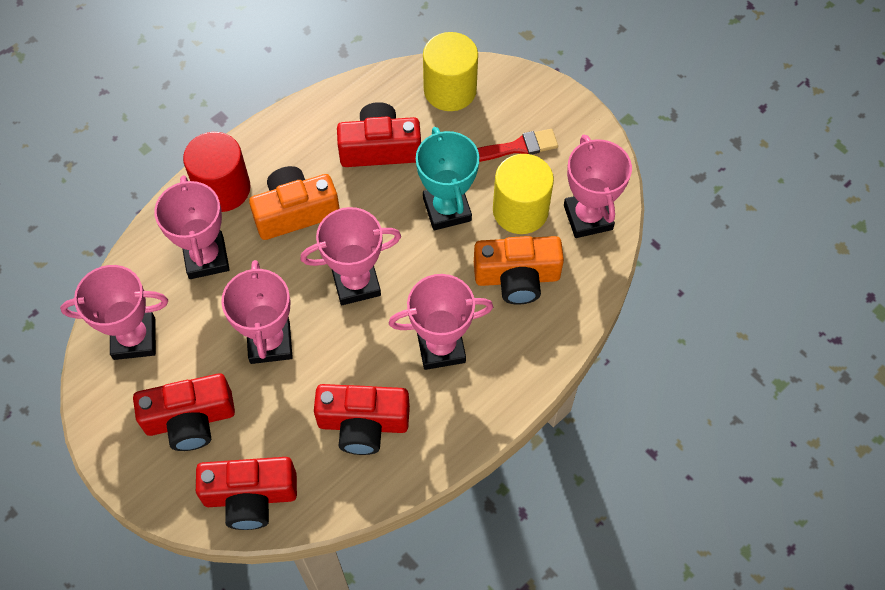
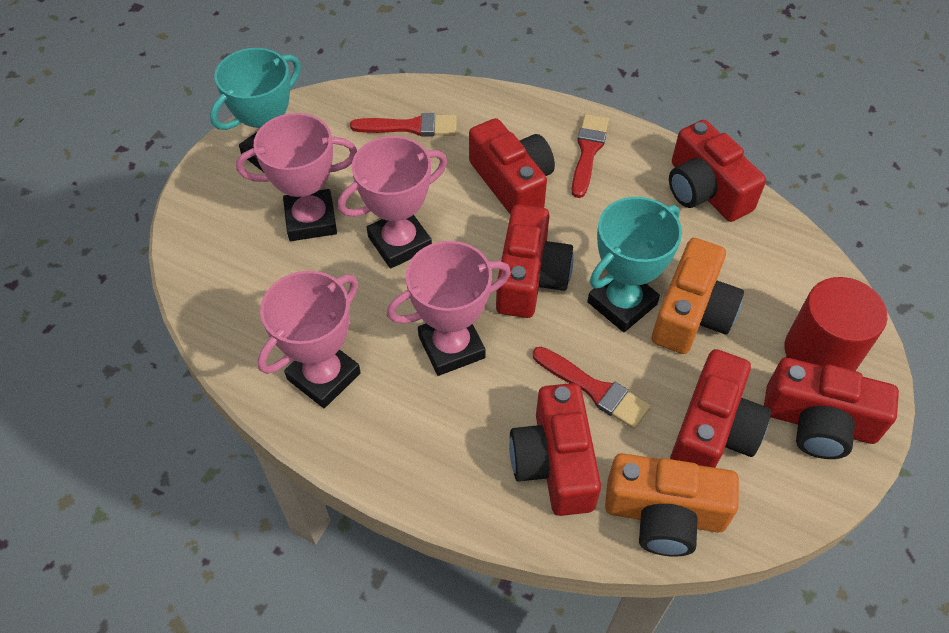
pink trophy: 6 -> 4
red brush: 1 -> 3
red camera: 4 -> 6
turquoise trophy: 1 -> 2
yellow cylinder: 2 -> 0

